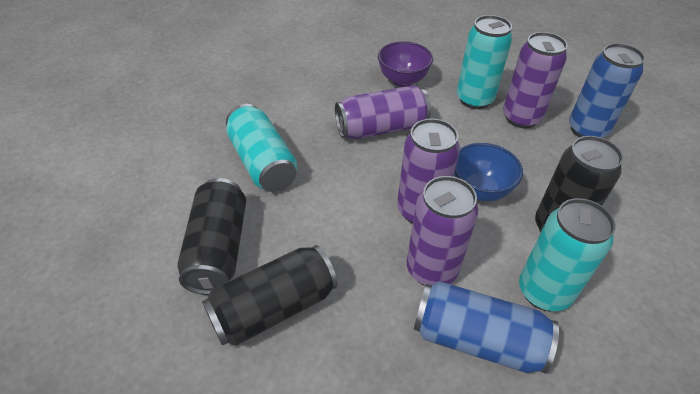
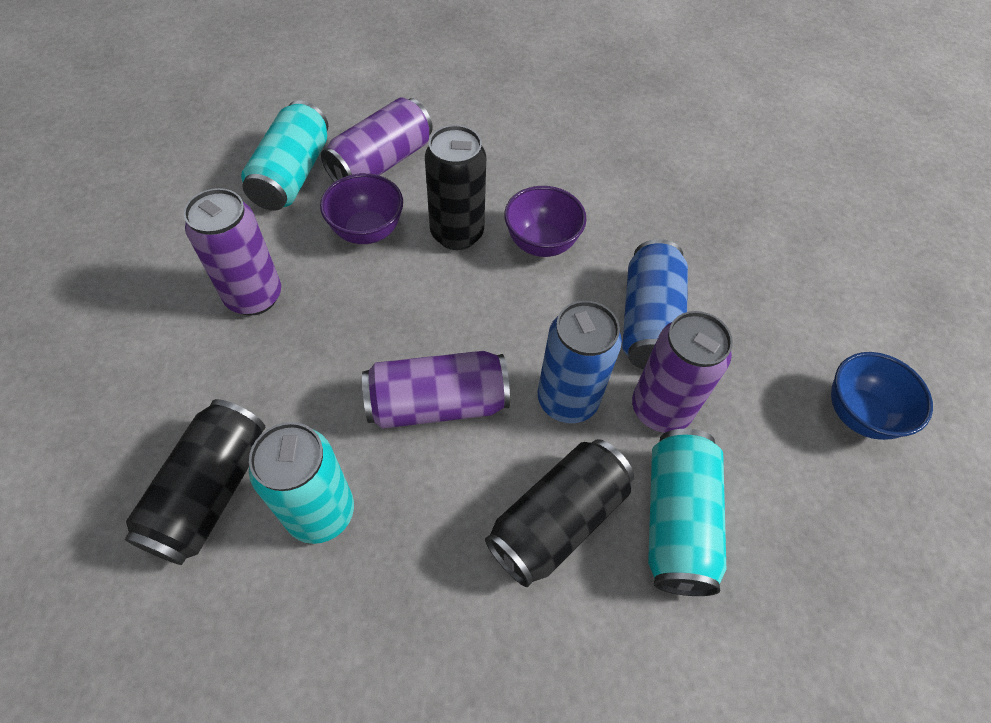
purple bowl: 1 -> 2

